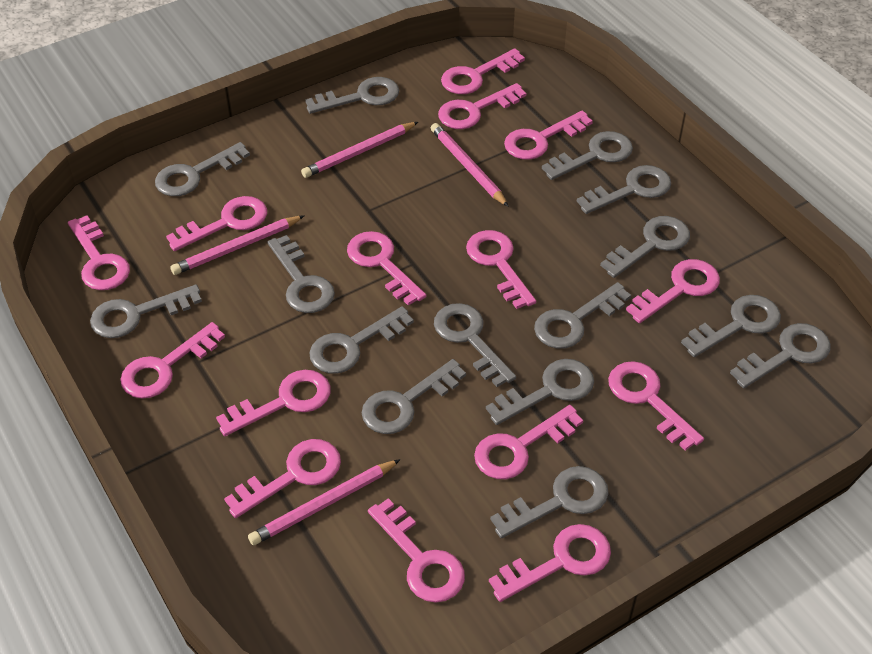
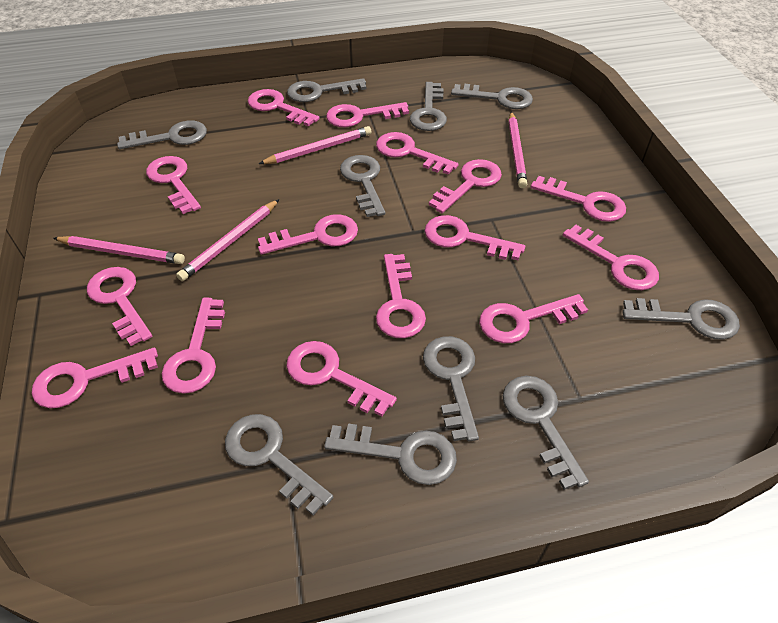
grey key: 15 -> 10

